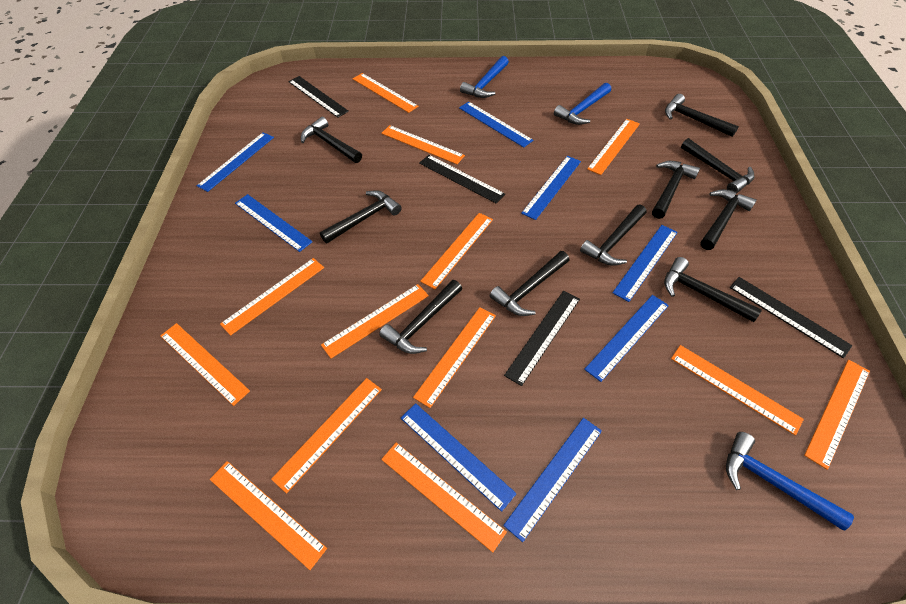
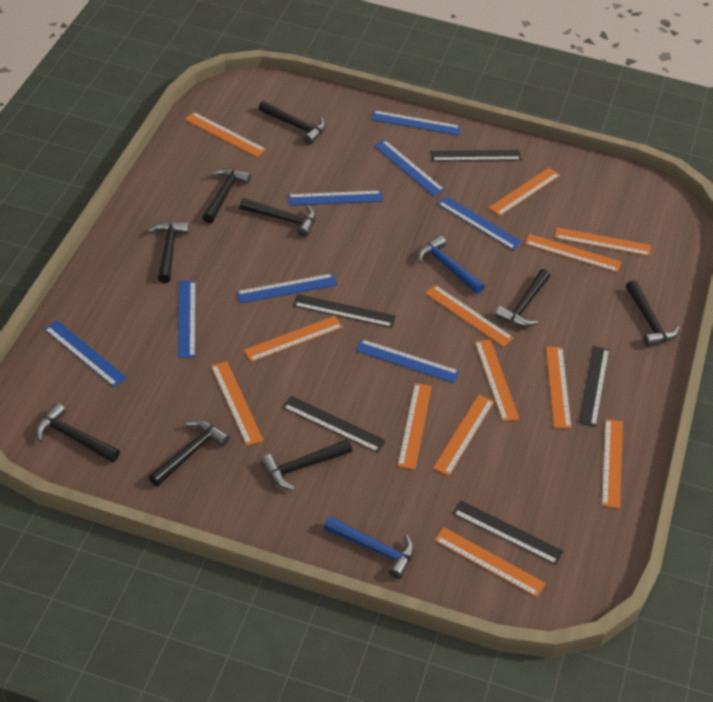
black hammer: 10 -> 9
black ruler: 4 -> 5
blue hammer: 3 -> 2

